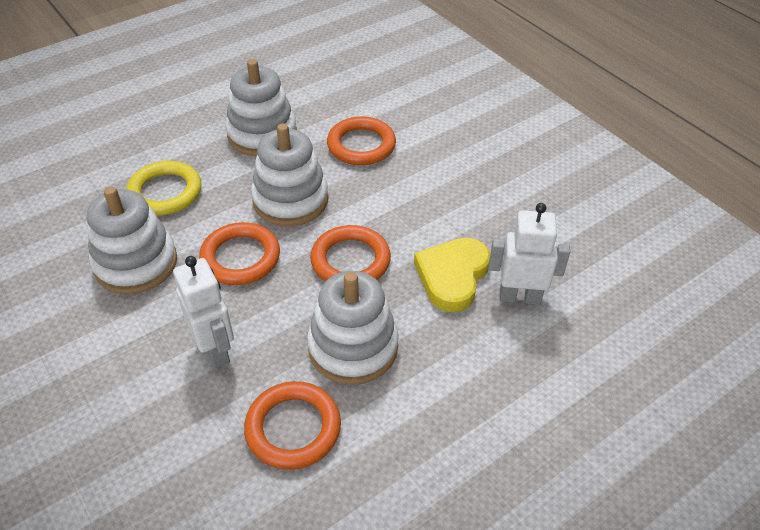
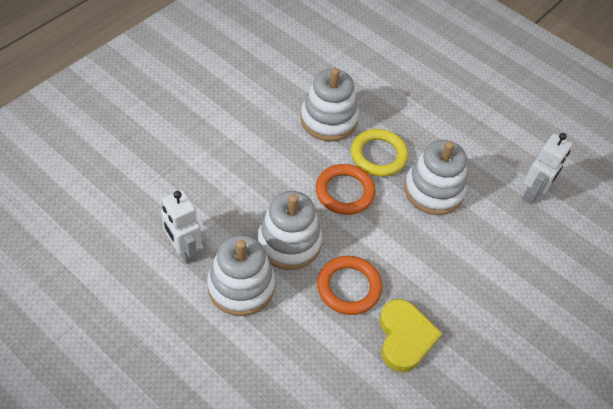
orange ring: 4 -> 2

